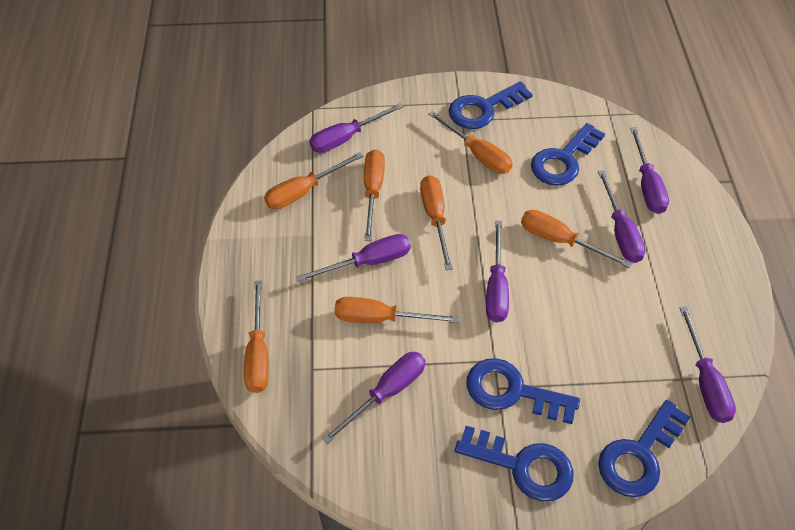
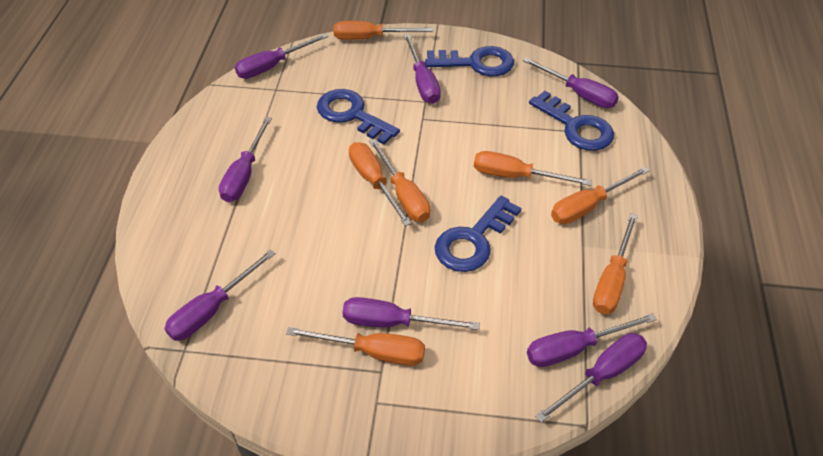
blue key: 5 -> 4
purple screwdriver: 7 -> 8

